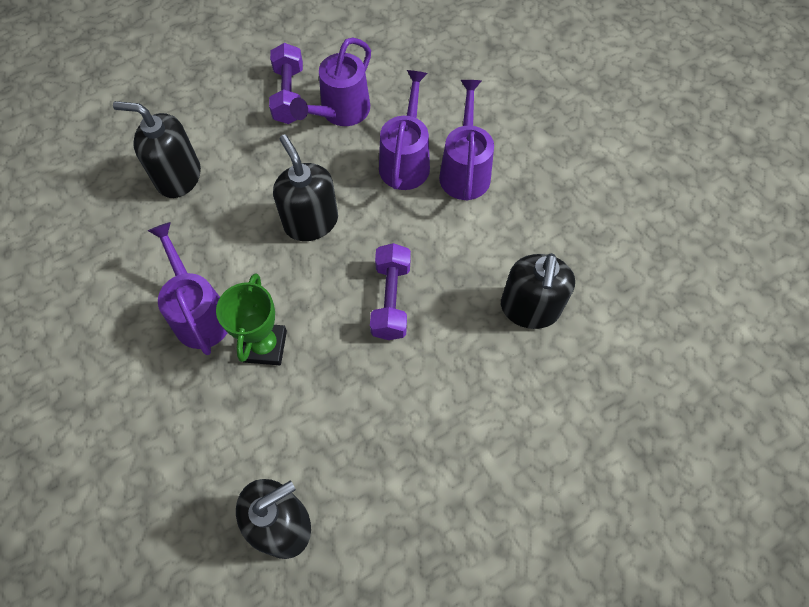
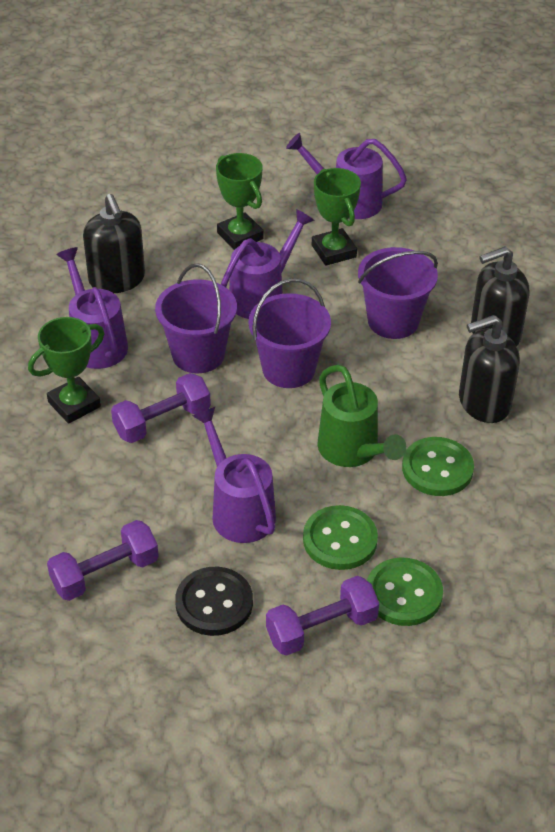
black button: 0 -> 1
black soap dispenser: 4 -> 3
green button: 0 -> 3
green trophy: 1 -> 3
green watering can: 0 -> 1
purple bucket: 0 -> 3
purple dumbbell: 2 -> 3

